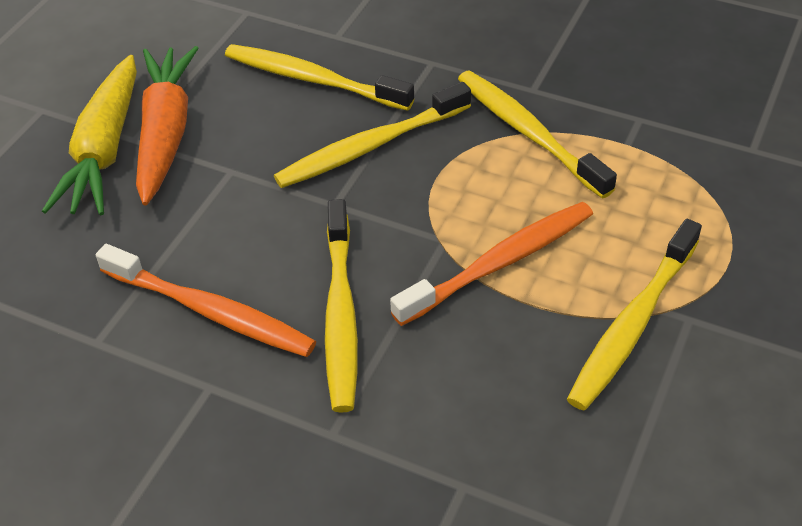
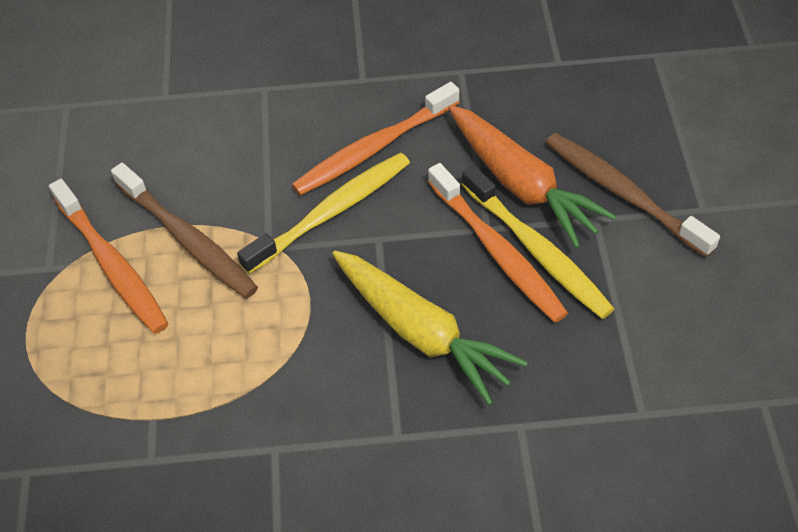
brown toothbrush: 0 -> 2
orange toothbrush: 2 -> 3
yellow toothbrush: 5 -> 2

